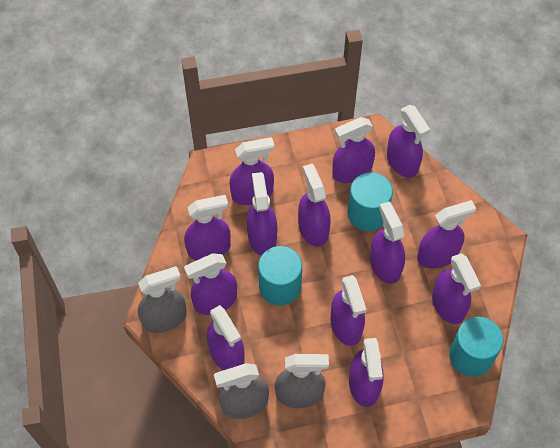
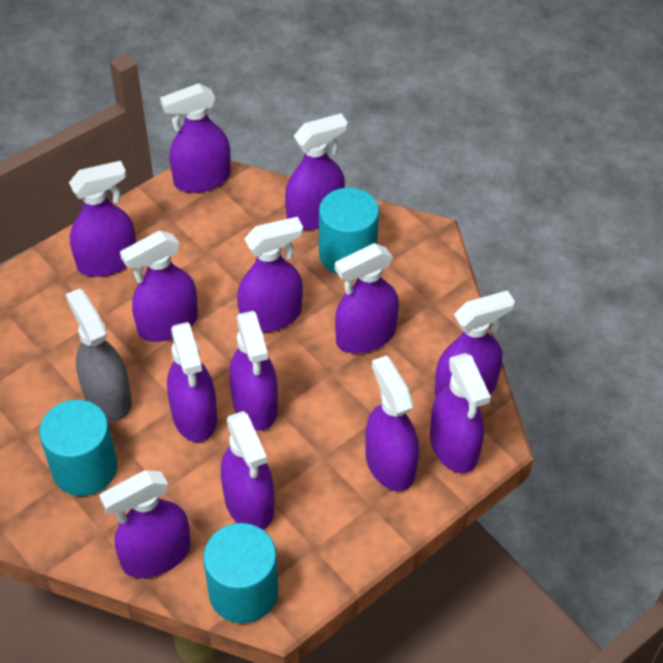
grey spray bottle: 3 -> 1

